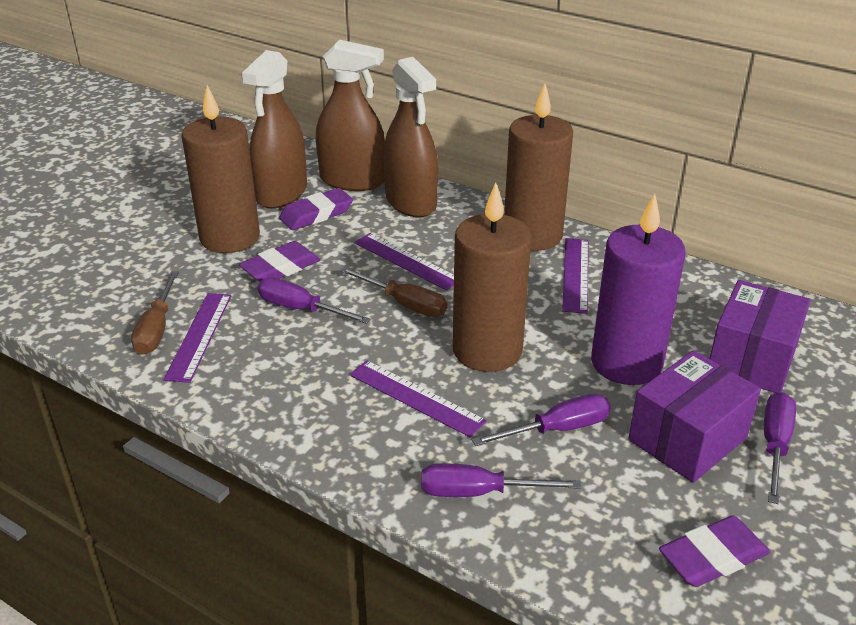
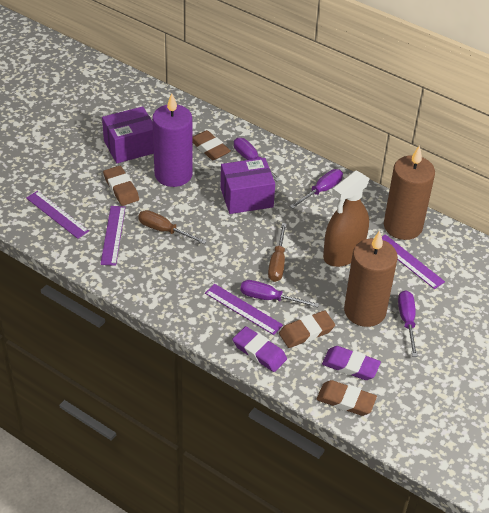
brown candle: 3 -> 2
brown eraser: 0 -> 4
brown spray bottle: 3 -> 1
purple eraser: 3 -> 2

